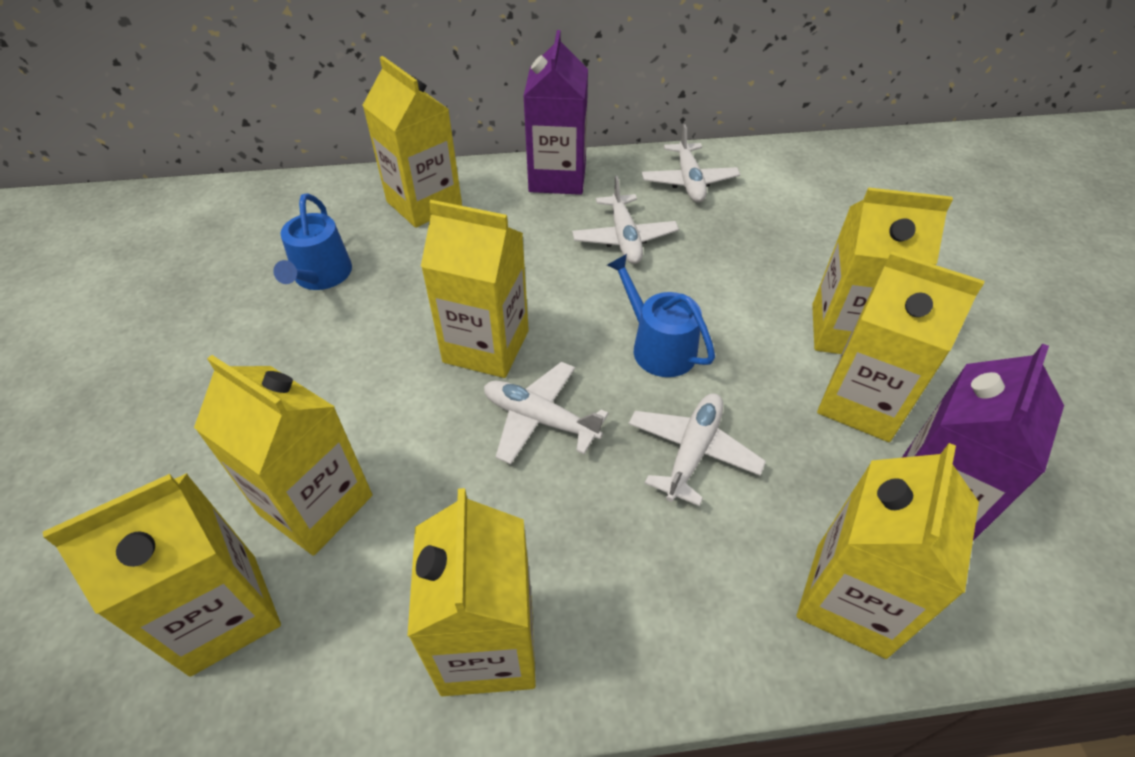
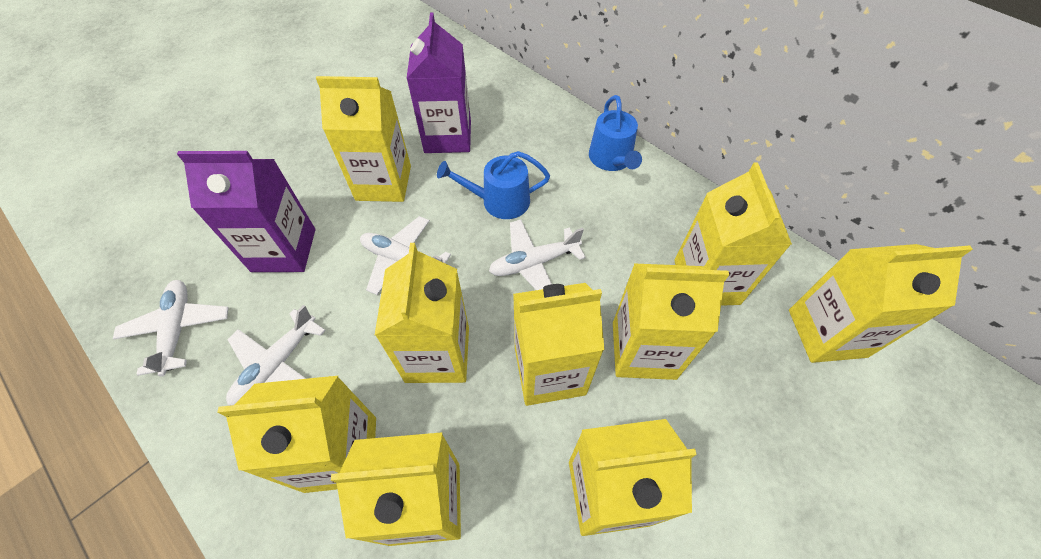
yellow carton: 8 -> 9

